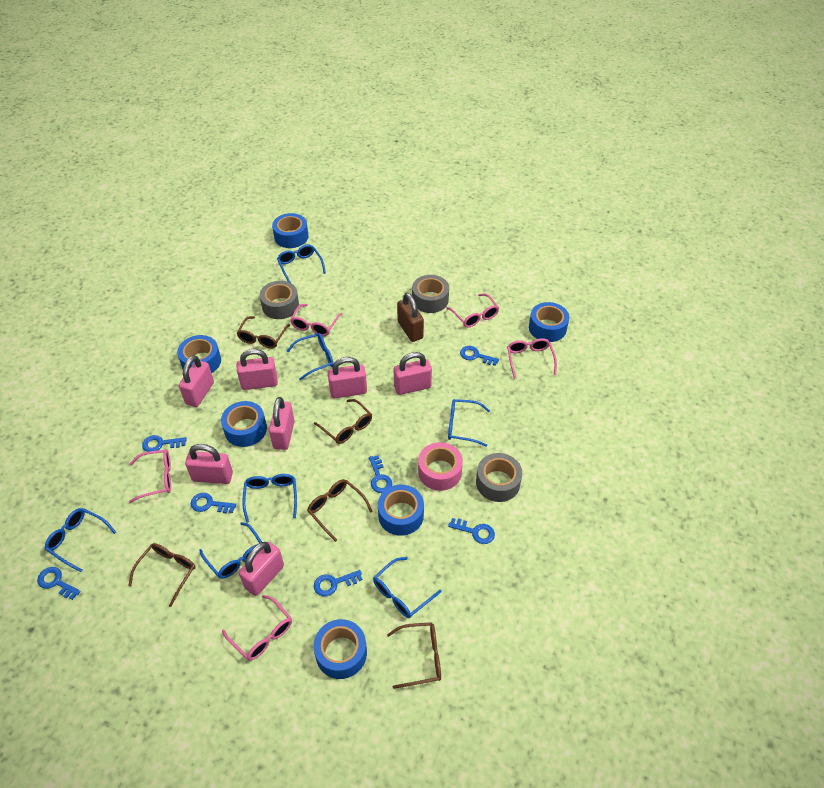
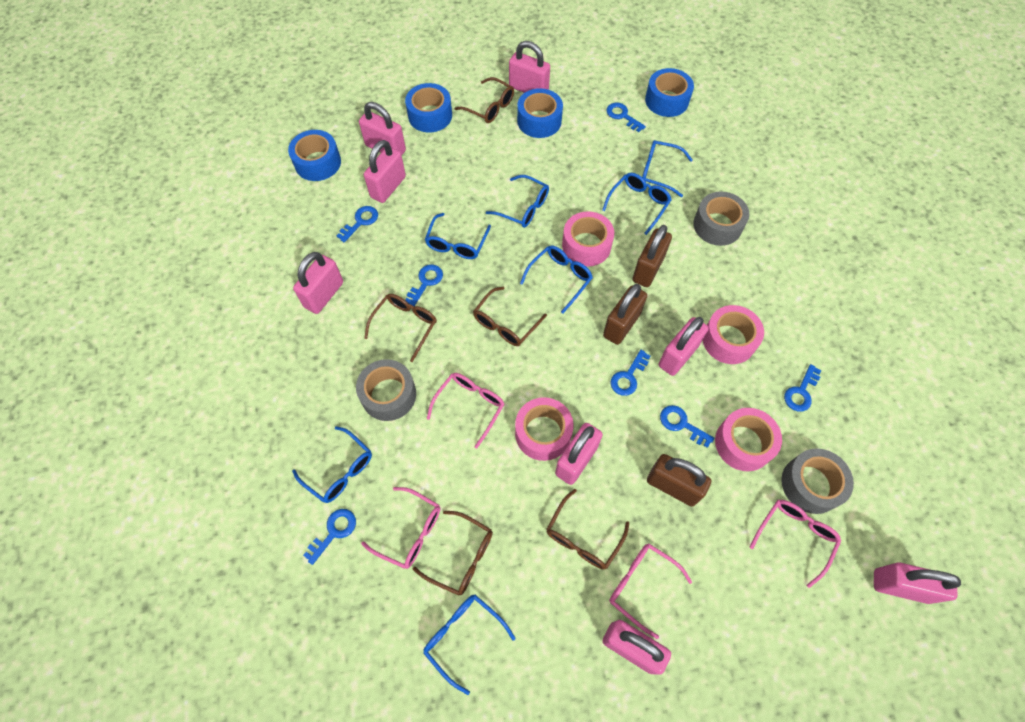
blue tape: 6 -> 4
brown padlock: 1 -> 3
pink glasses: 5 -> 4
pink padlock: 7 -> 8
pink tape: 1 -> 4

